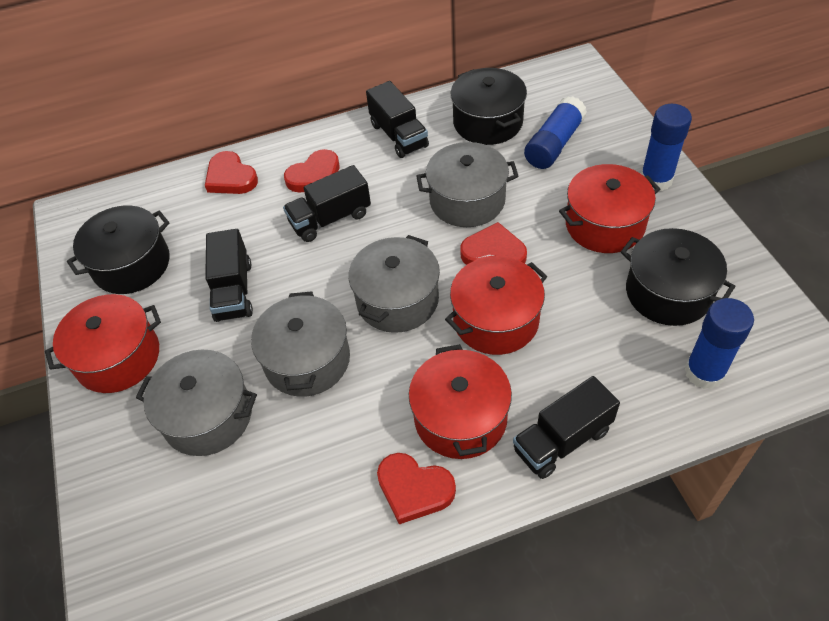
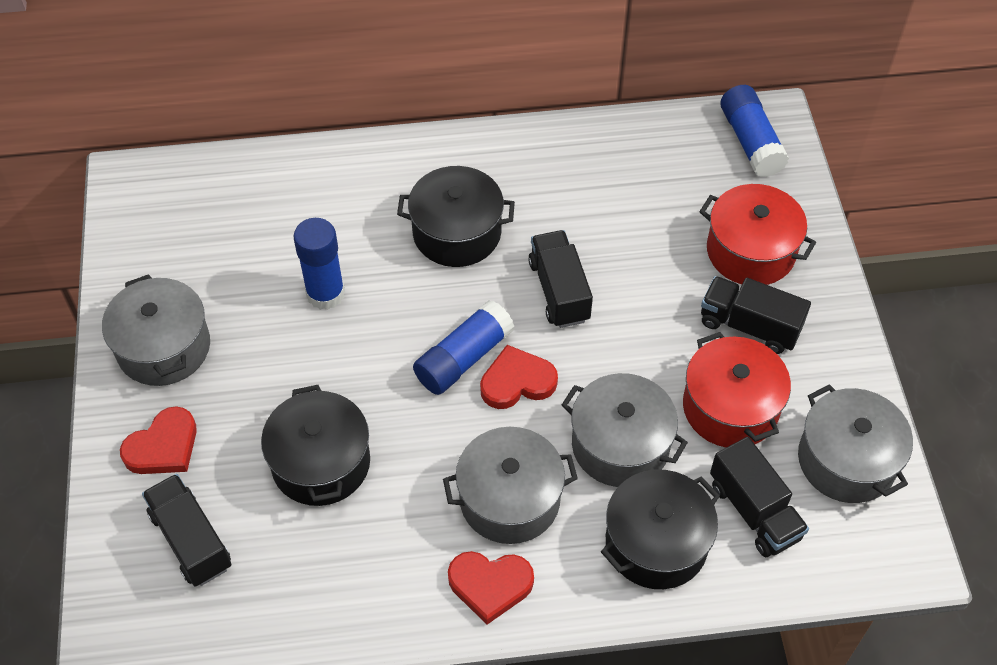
red heart: 4 -> 3
red pot: 4 -> 2

